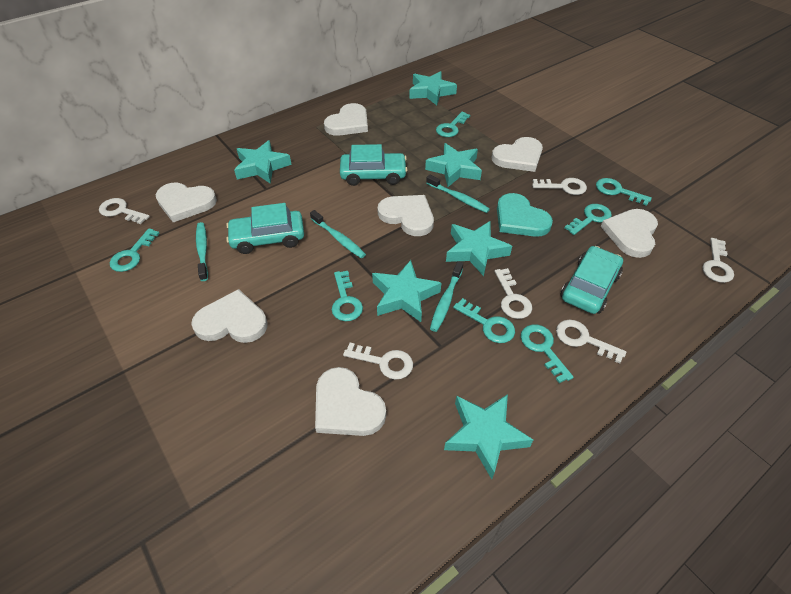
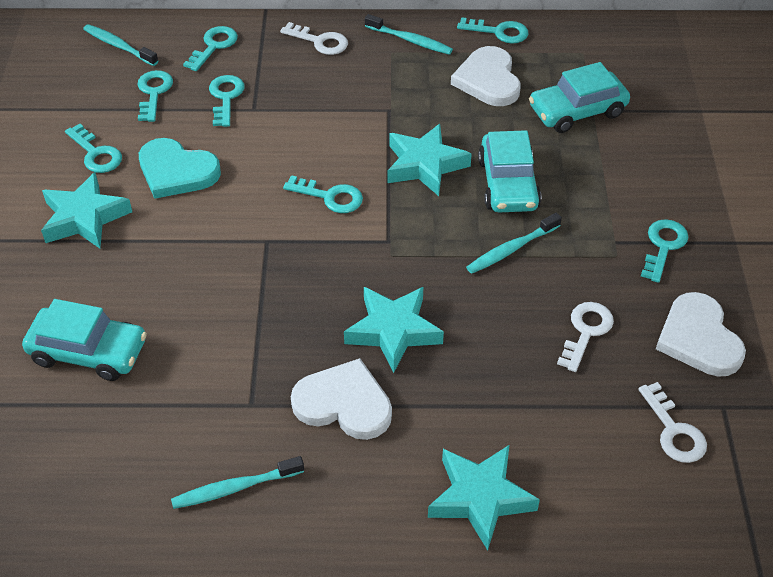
turquoise star: 6 -> 4
white heart: 7 -> 3
white key: 6 -> 3

